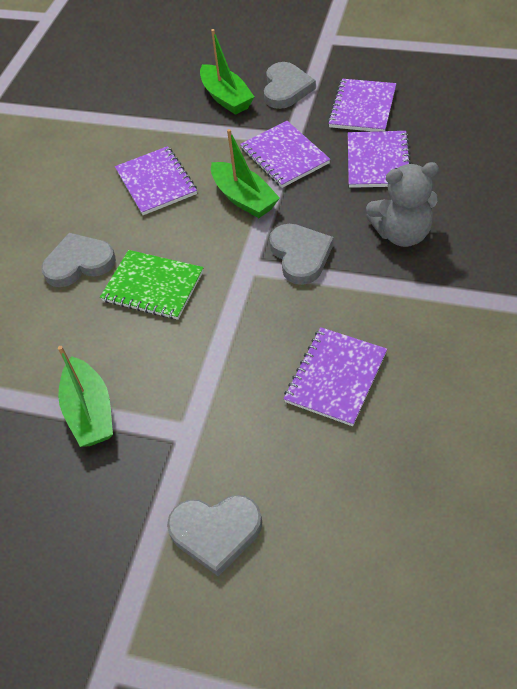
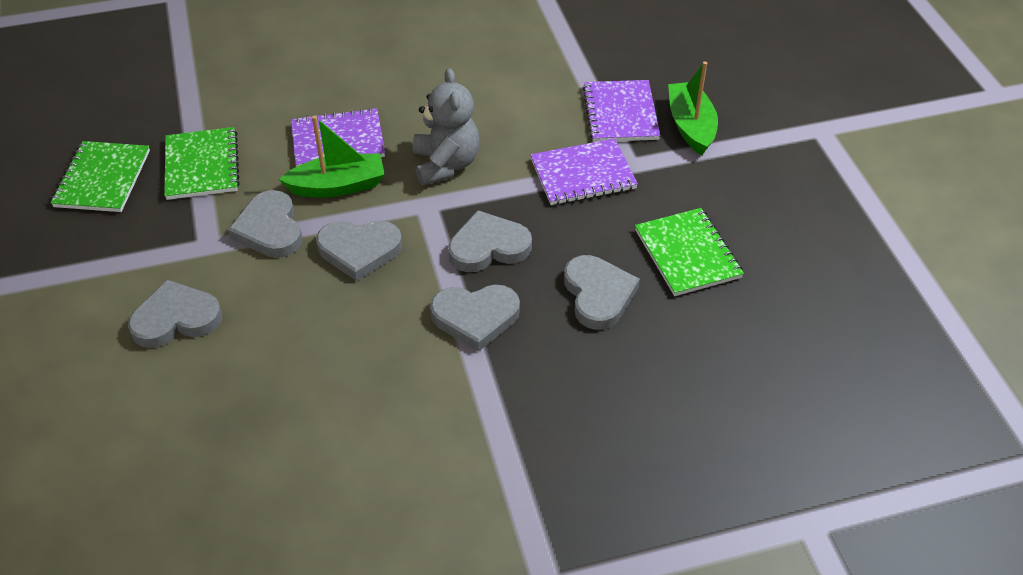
green boat: 3 -> 2
green notebook: 1 -> 3
grey heart: 4 -> 6
purple notebook: 5 -> 3

